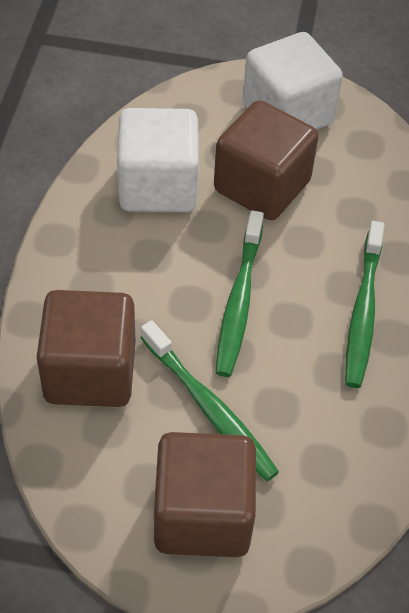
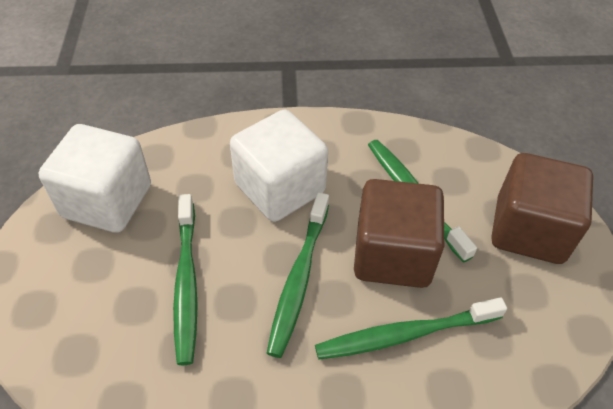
brown cube: 3 -> 2
green toothbrush: 3 -> 4

